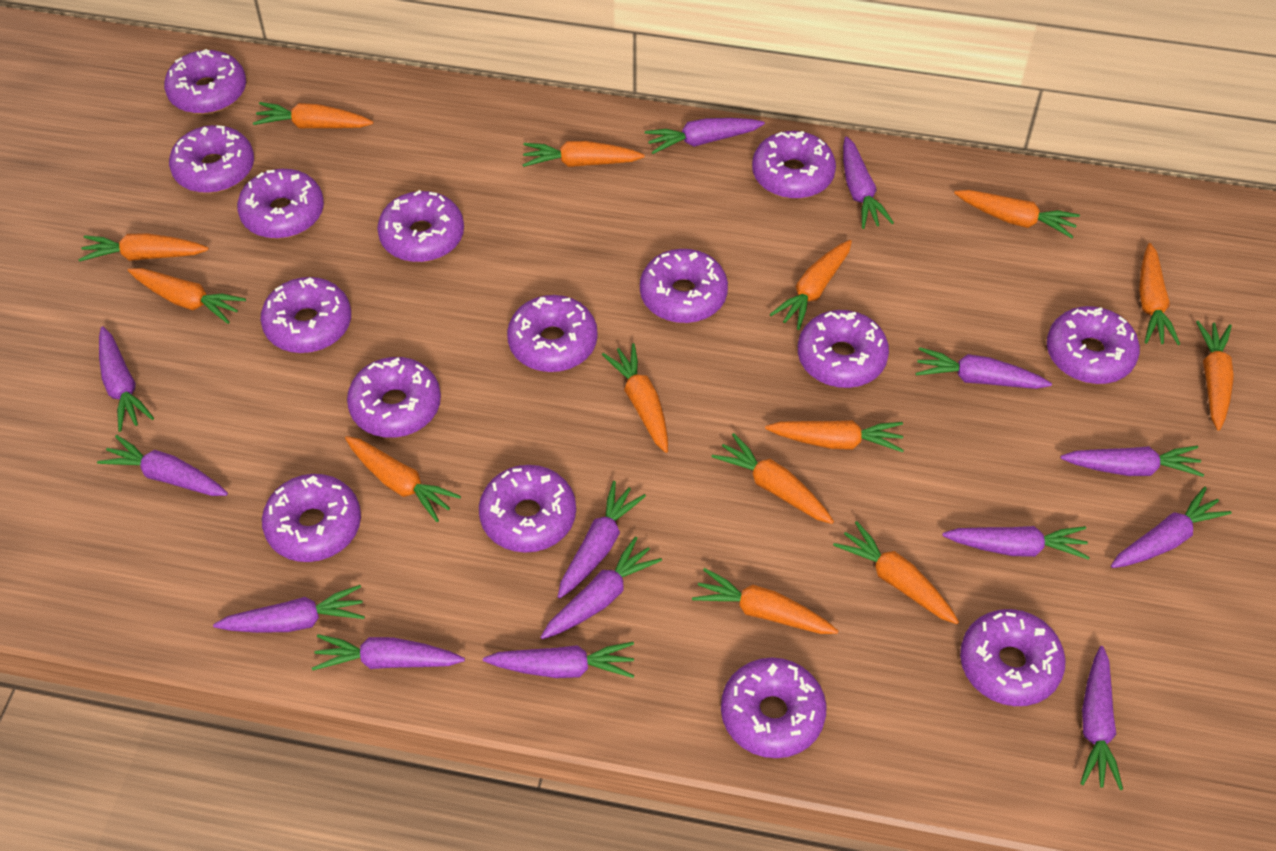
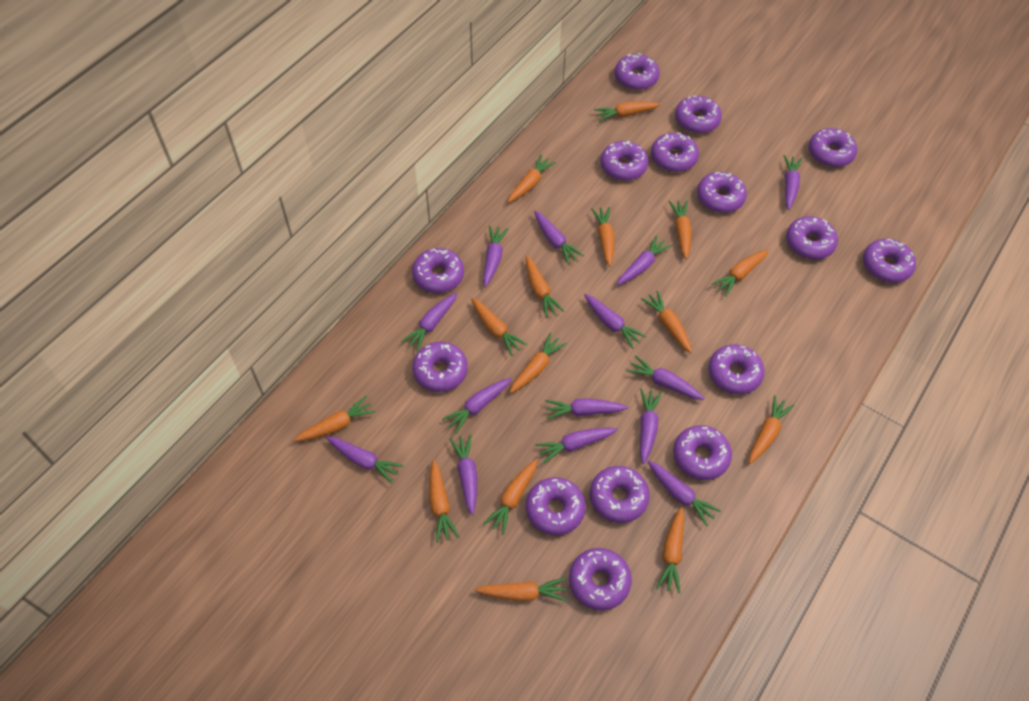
orange carrot: 14 -> 15

